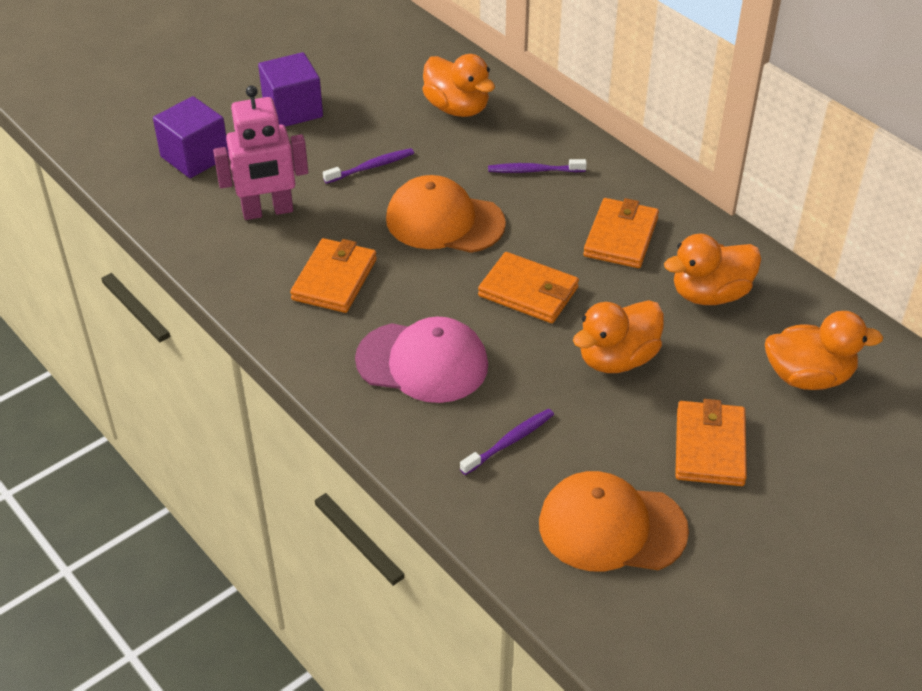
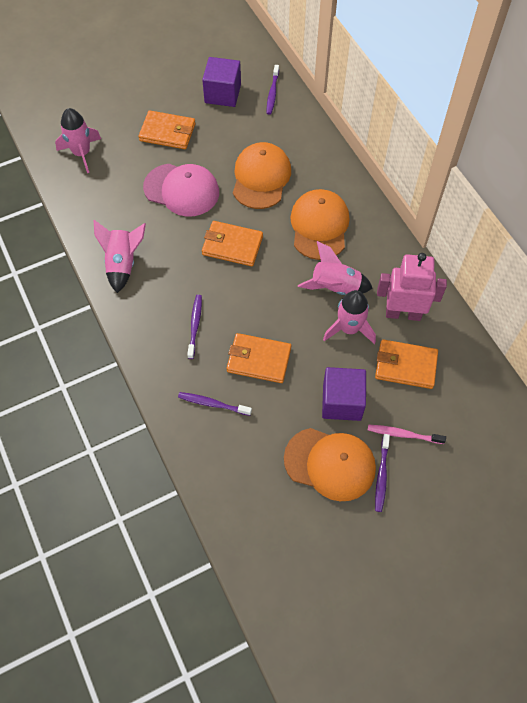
orange cap: 2 -> 3
orange duck: 4 -> 0
pink rocket: 0 -> 4
pink toothbrush: 0 -> 1
purple toothbrush: 3 -> 4

